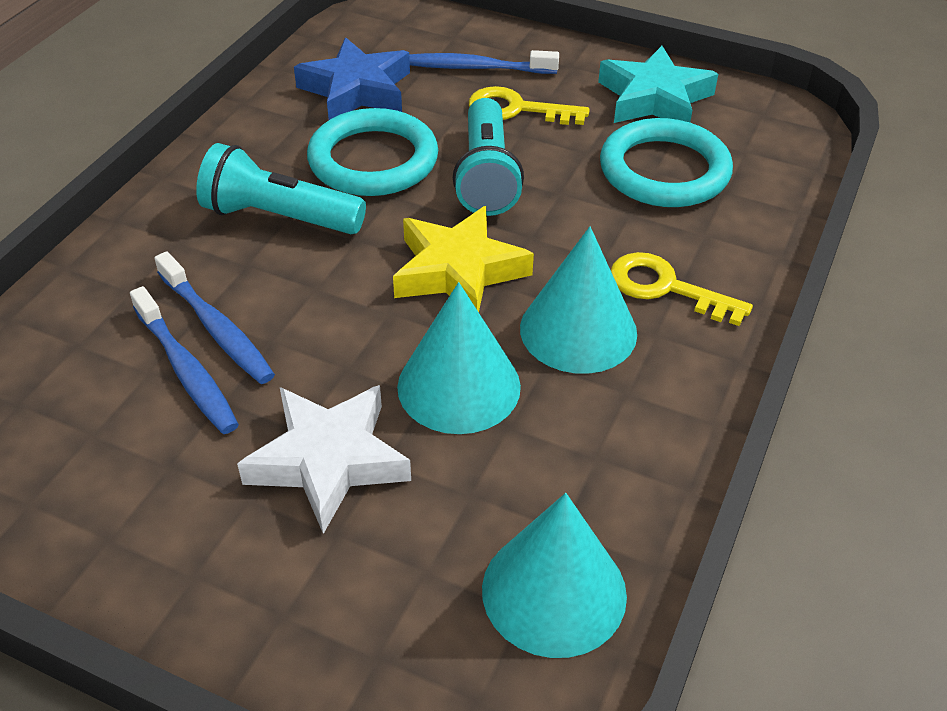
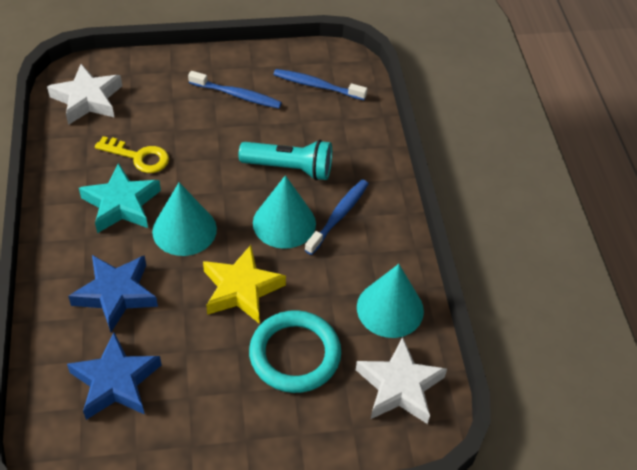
blue star: 1 -> 2
turquoise flashlight: 2 -> 1
turquoise ring: 2 -> 1
white star: 1 -> 2
yellow key: 2 -> 1

